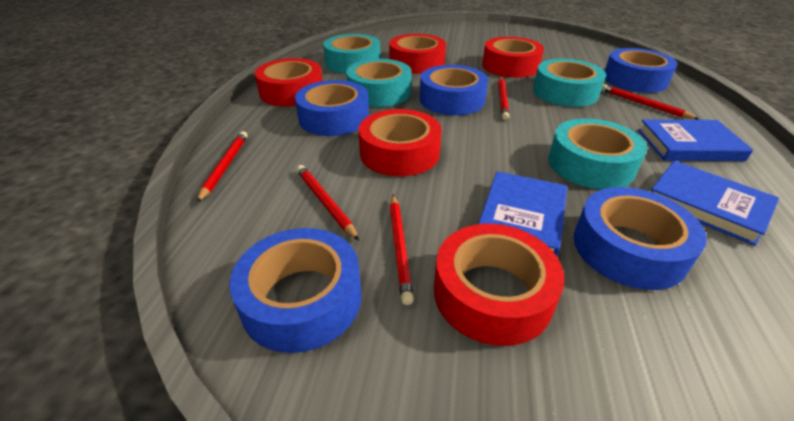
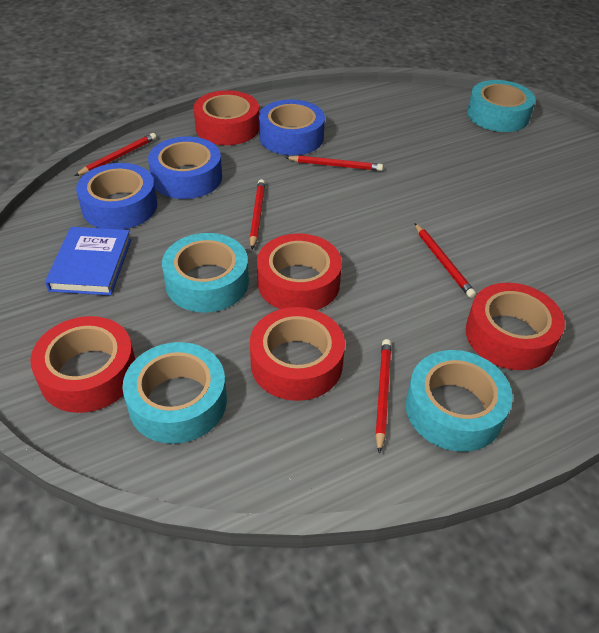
blue book: 3 -> 1
blue tape: 5 -> 3

